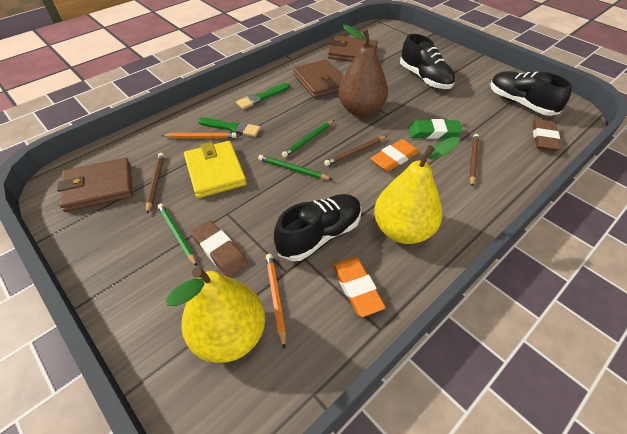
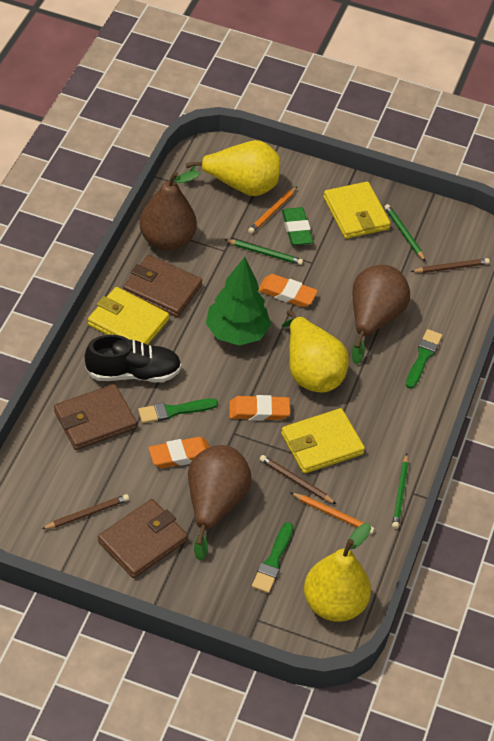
black shoe: 3 -> 1
brown eraser: 2 -> 0
brown pear: 1 -> 3
green brush: 2 -> 3
green tree: 0 -> 1
orange eraser: 2 -> 3
yellow pear: 2 -> 3
yellow wallet: 1 -> 3

